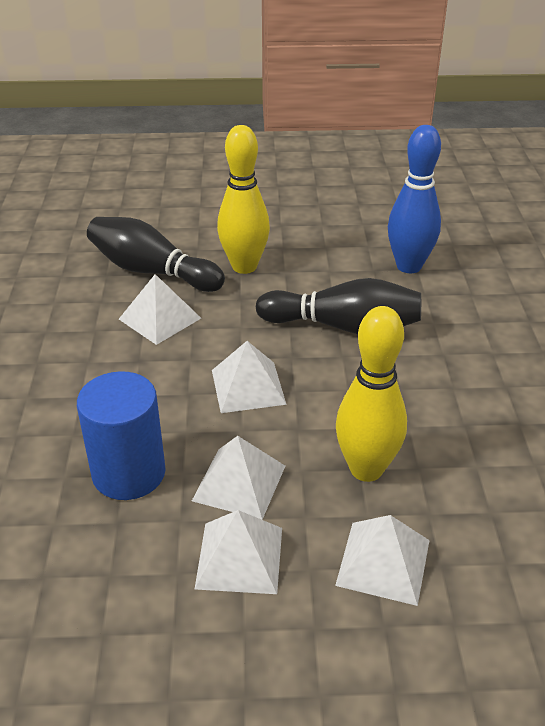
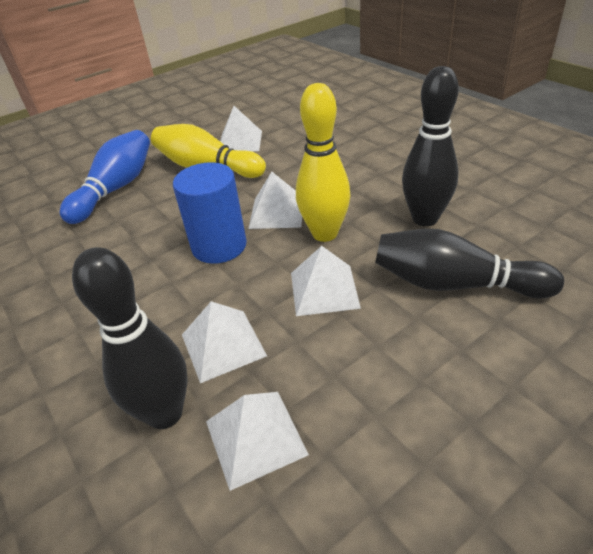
black bowling pin: 2 -> 3

